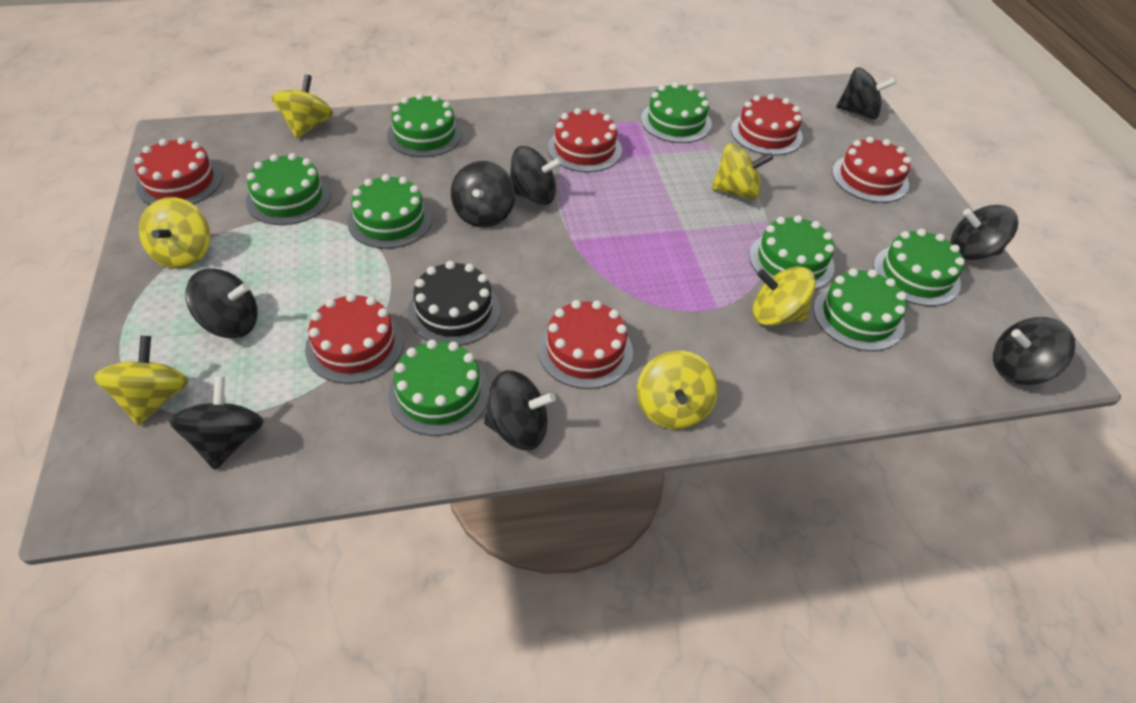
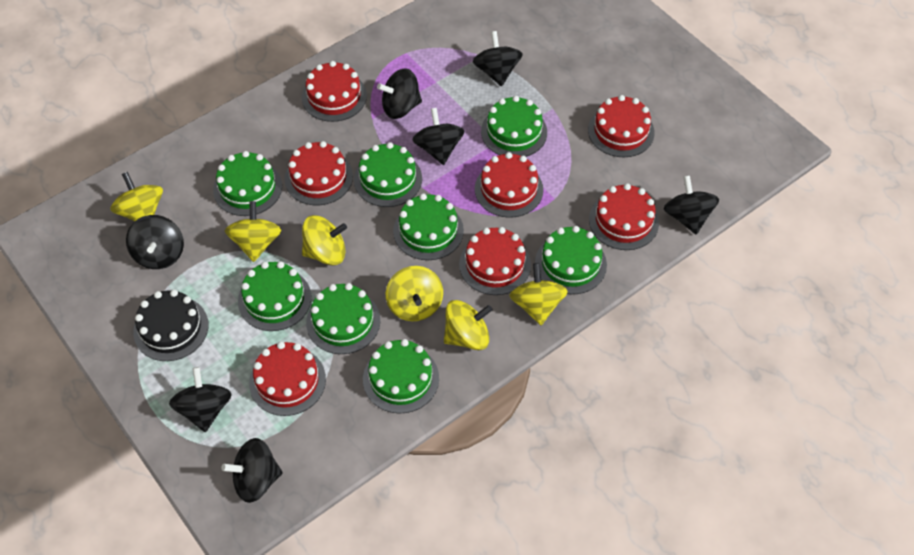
black spinning top: 8 -> 7
red cake: 6 -> 7

